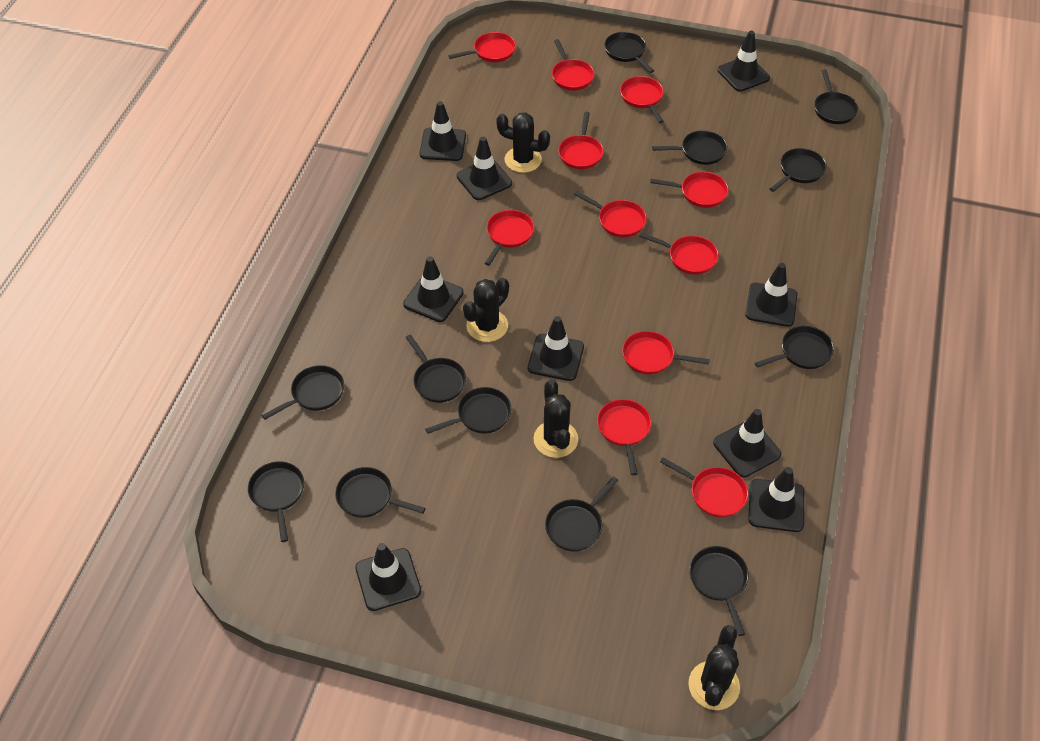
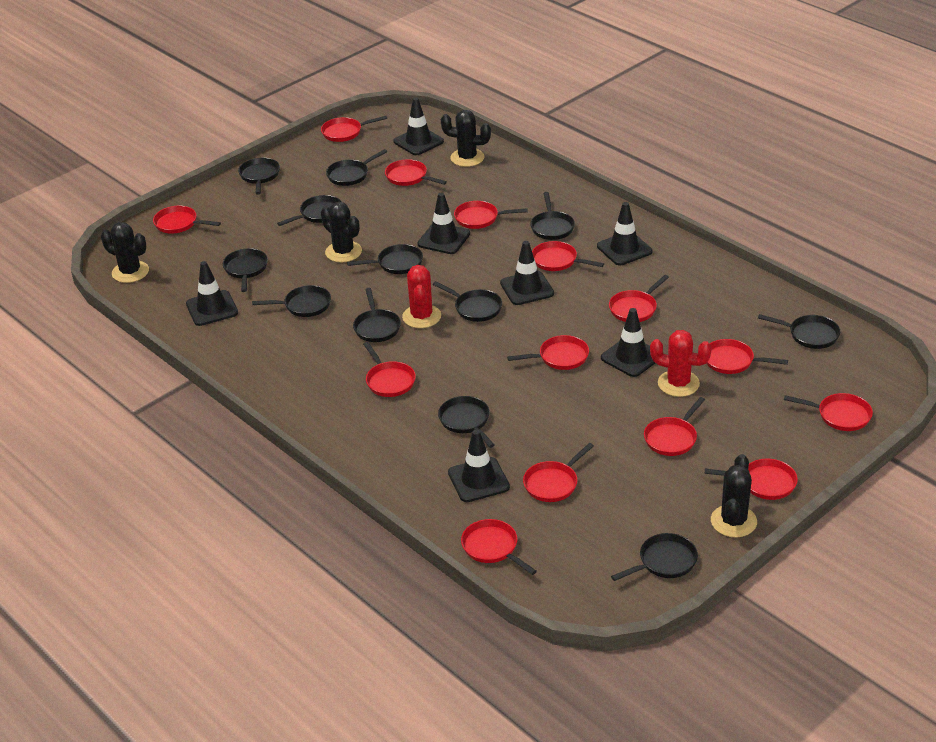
black traffic cone: 9 -> 7
red cactus: 0 -> 2
red pan: 11 -> 14

